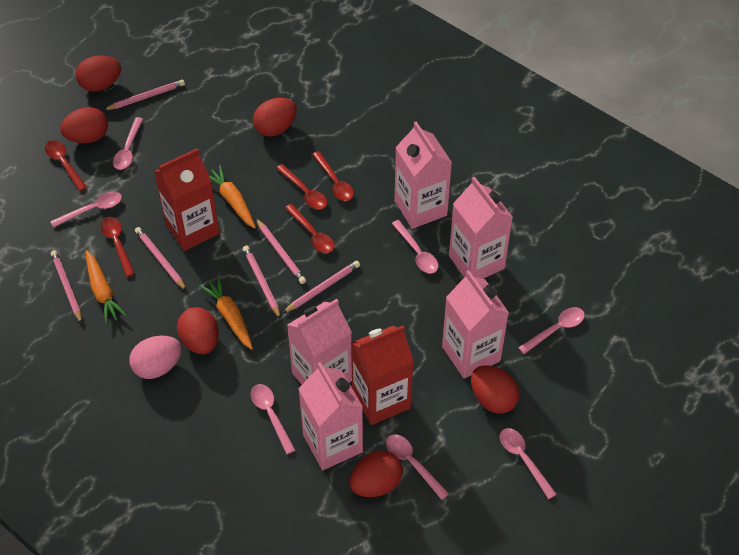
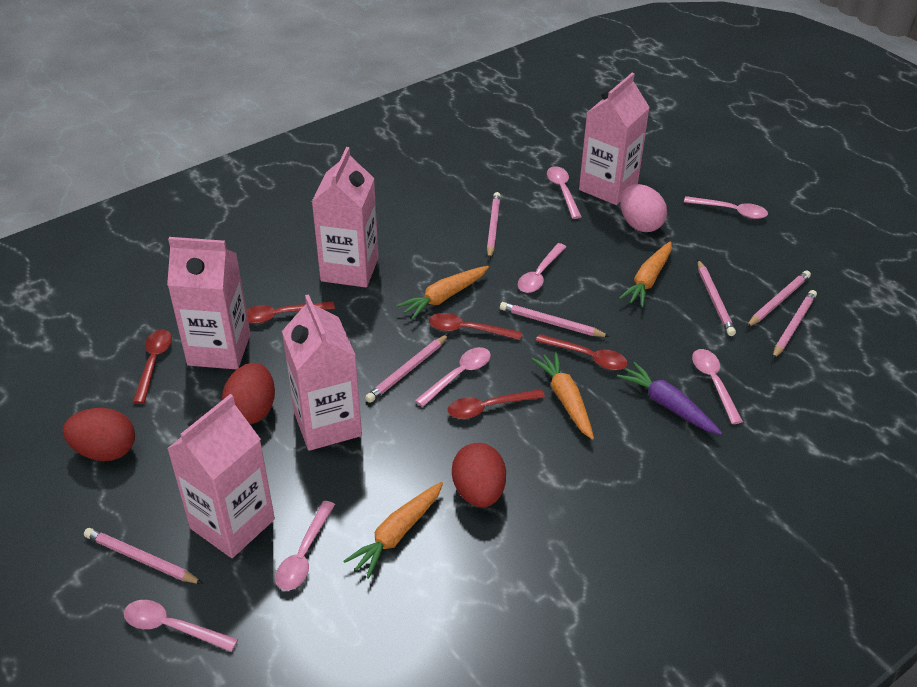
orange carrot: 3 -> 4
pink pencil: 6 -> 7
purple carrot: 0 -> 1
red carton: 2 -> 0
red egg: 6 -> 3

